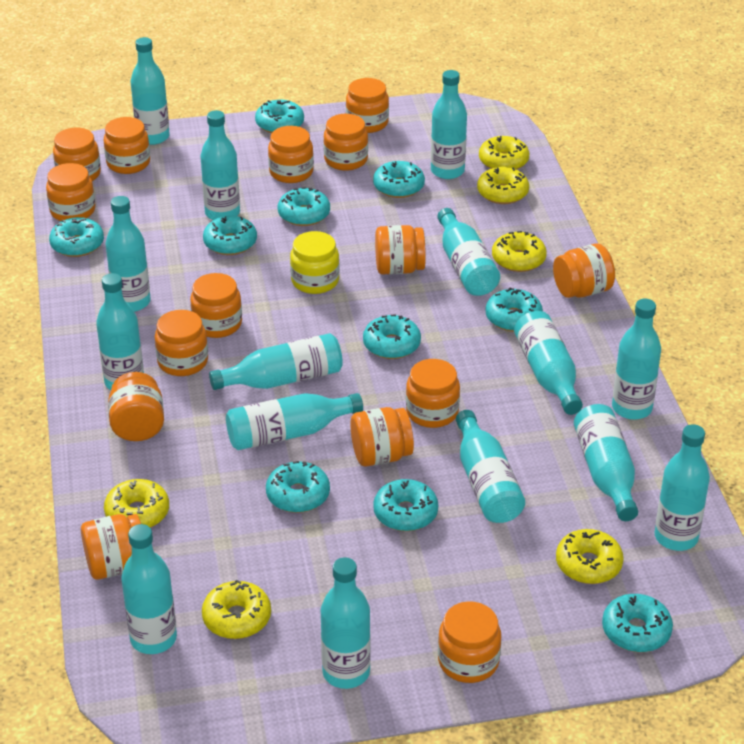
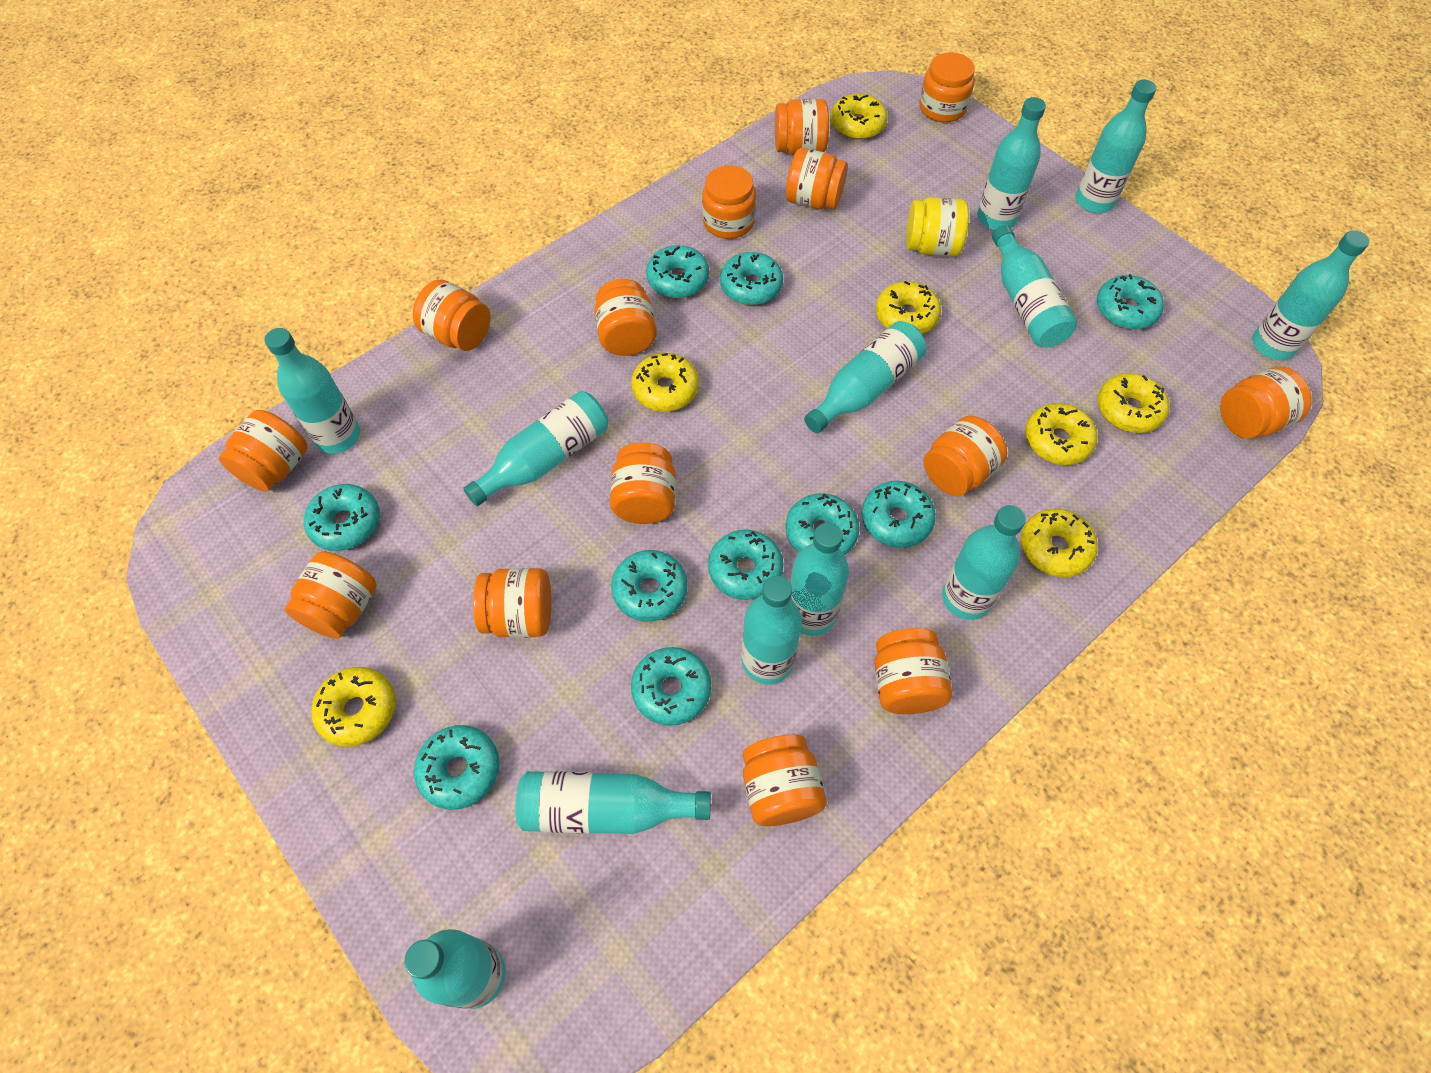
orange jar: 15 -> 14
turquoise bottle: 15 -> 12
yellow donut: 6 -> 7

